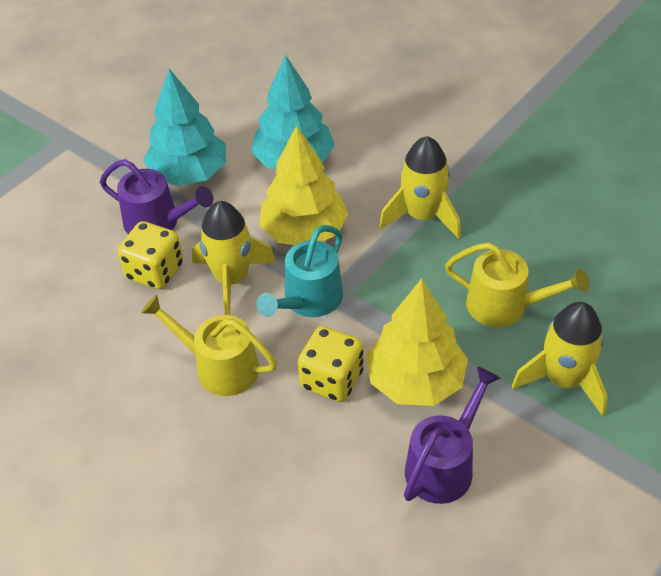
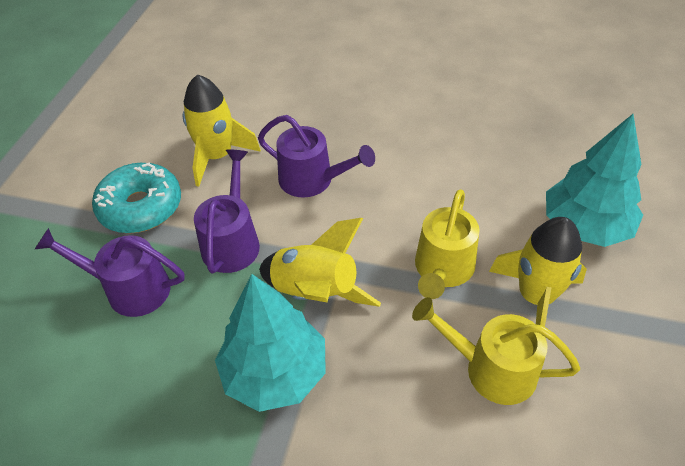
purple watering can: 2 -> 3
turquoise donut: 0 -> 1
turquoise watering can: 1 -> 0
yellow dice: 2 -> 0
yellow tree: 2 -> 0

